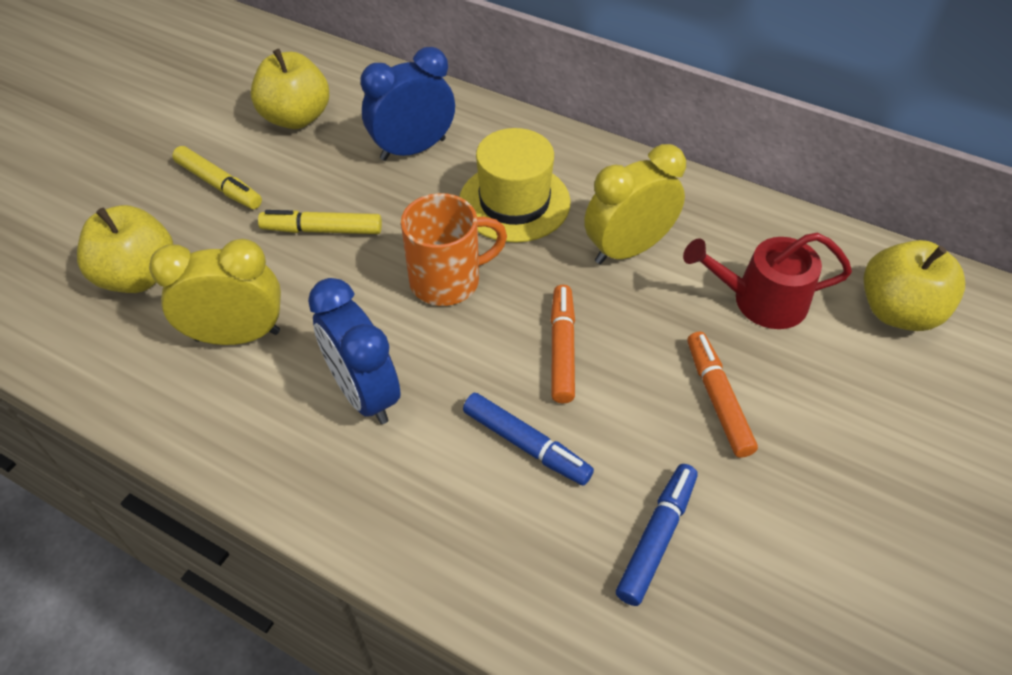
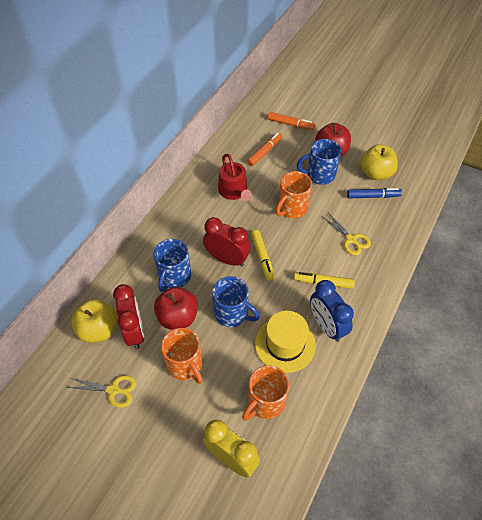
blue clock: 2 -> 1
blue marker: 2 -> 1
blue mug: 0 -> 3
orange mug: 1 -> 3
red apple: 0 -> 2
red clock: 0 -> 2
yellow apple: 3 -> 2
yellow clock: 2 -> 1
yellow scissors: 0 -> 2

